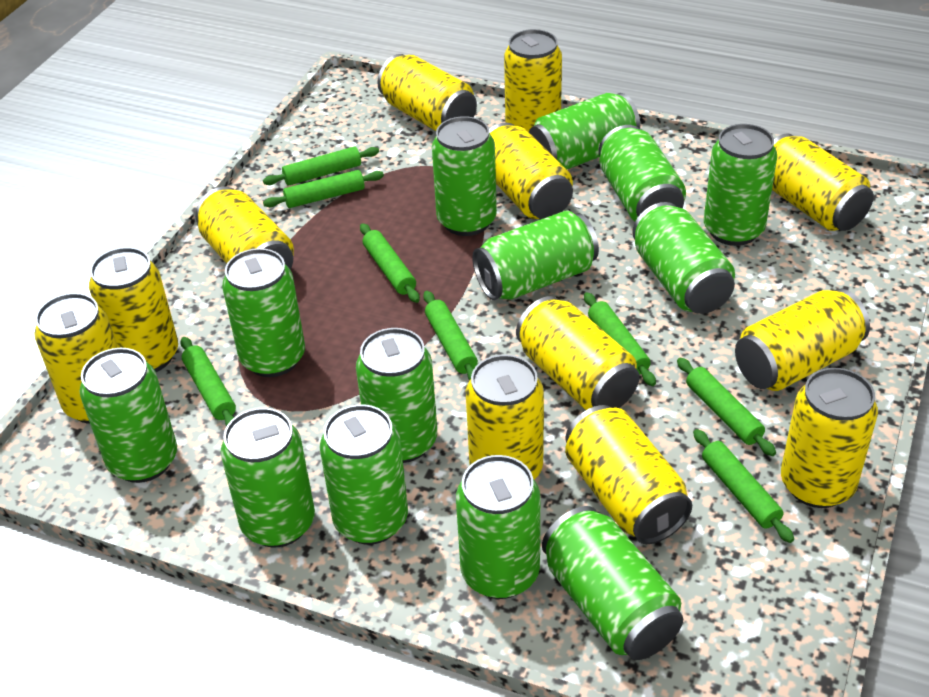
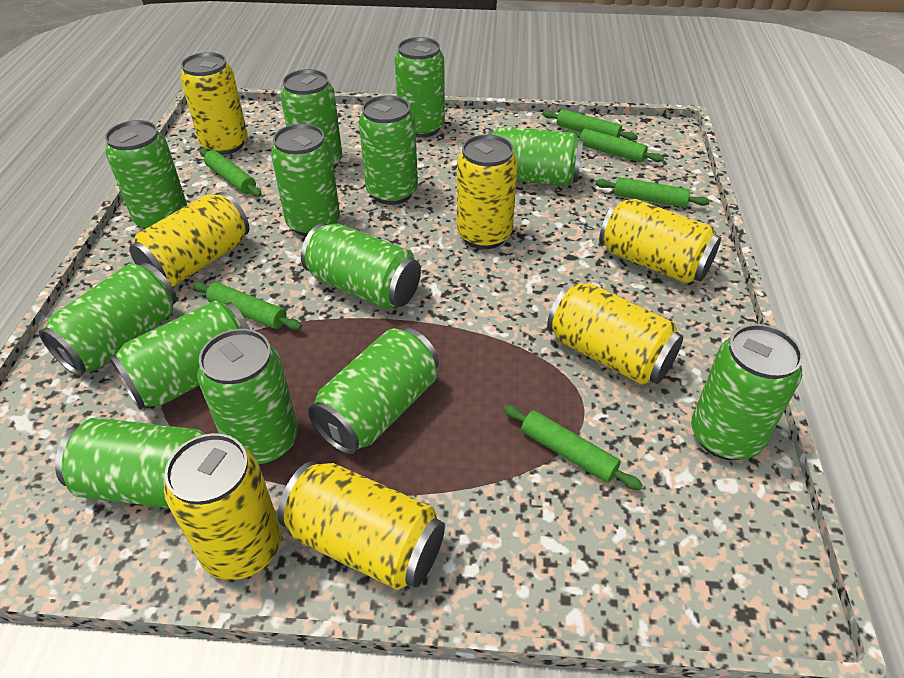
green rolling pin: 8 -> 6
yellow can: 12 -> 7

